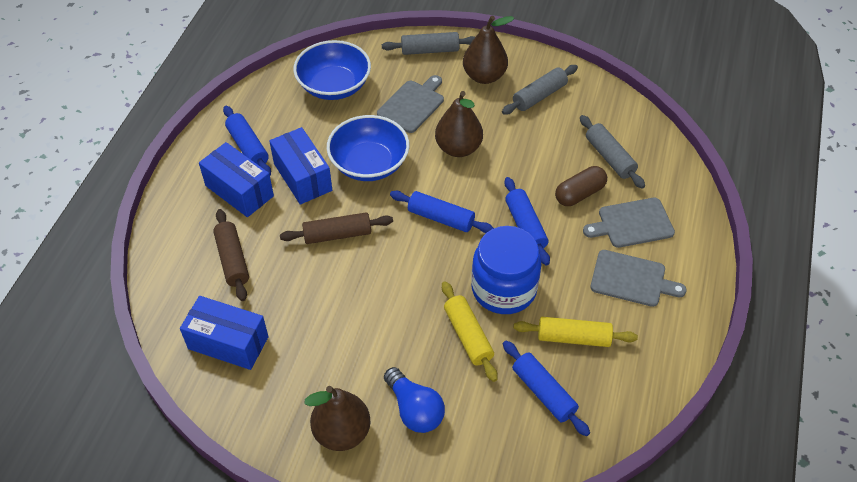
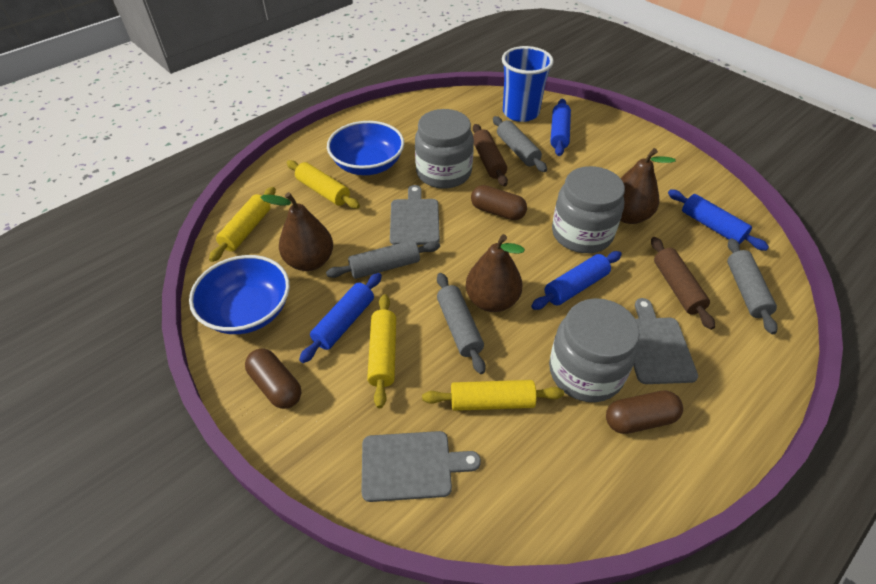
blue box: 3 -> 0
blue cup: 0 -> 1
blue jar: 1 -> 0
blue light bulb: 1 -> 0
brown capsule: 1 -> 3
grey jar: 0 -> 3
grey rolling pin: 3 -> 4
yellow rolling pin: 2 -> 4

